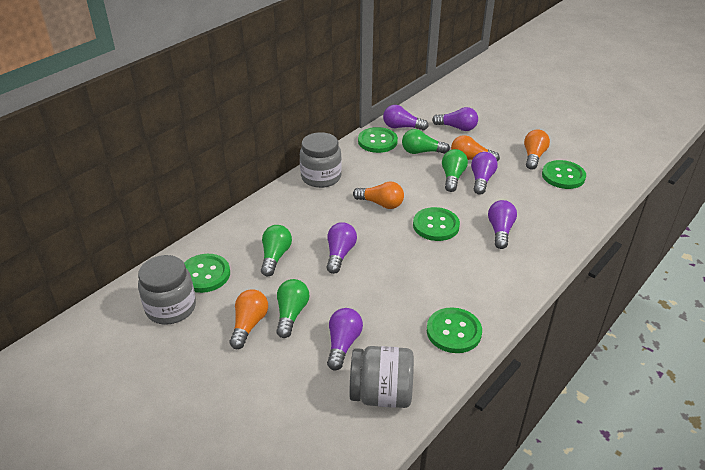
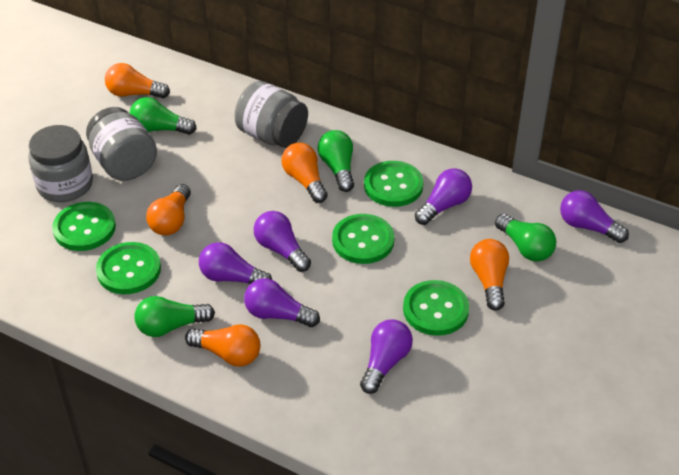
orange light bulb: 4 -> 5

